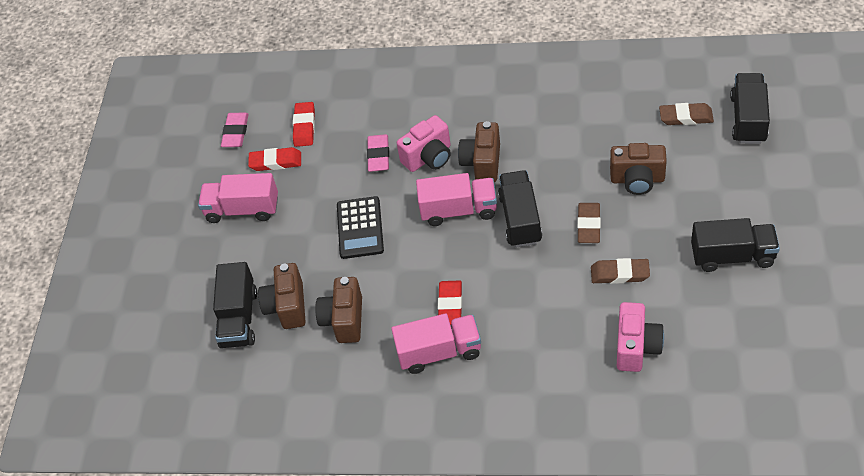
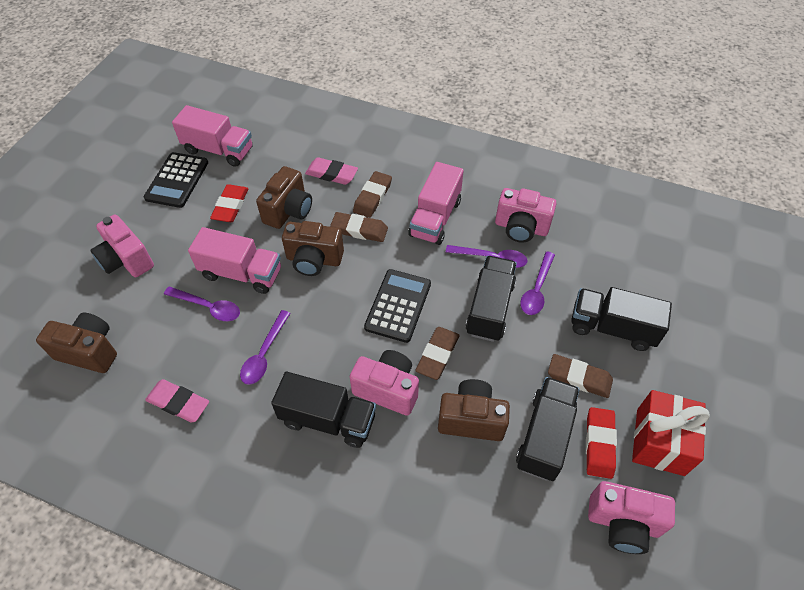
black calculator: 1 -> 2
brown eraser: 3 -> 4
pink camera: 2 -> 4
purple spoon: 0 -> 4
red eraser: 3 -> 2
red gift: 0 -> 1

